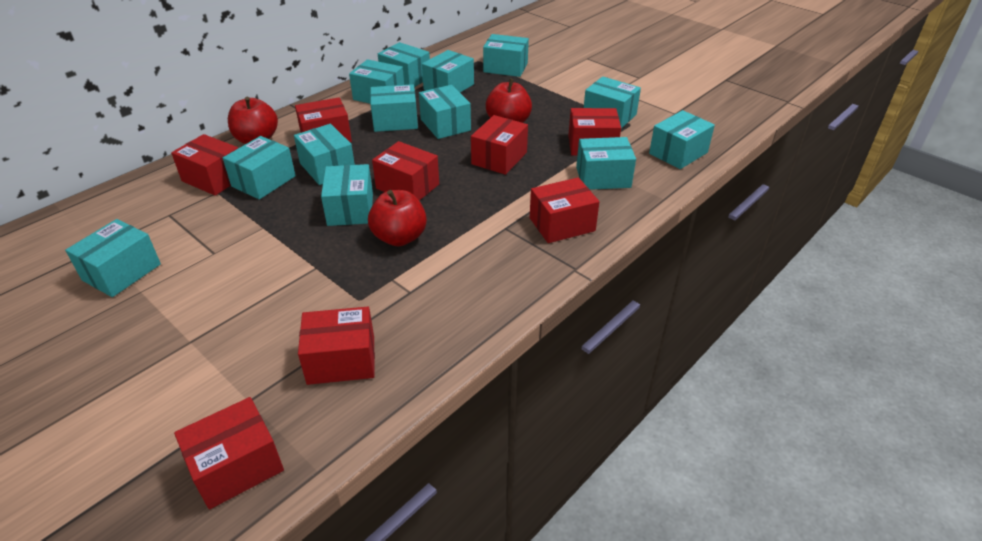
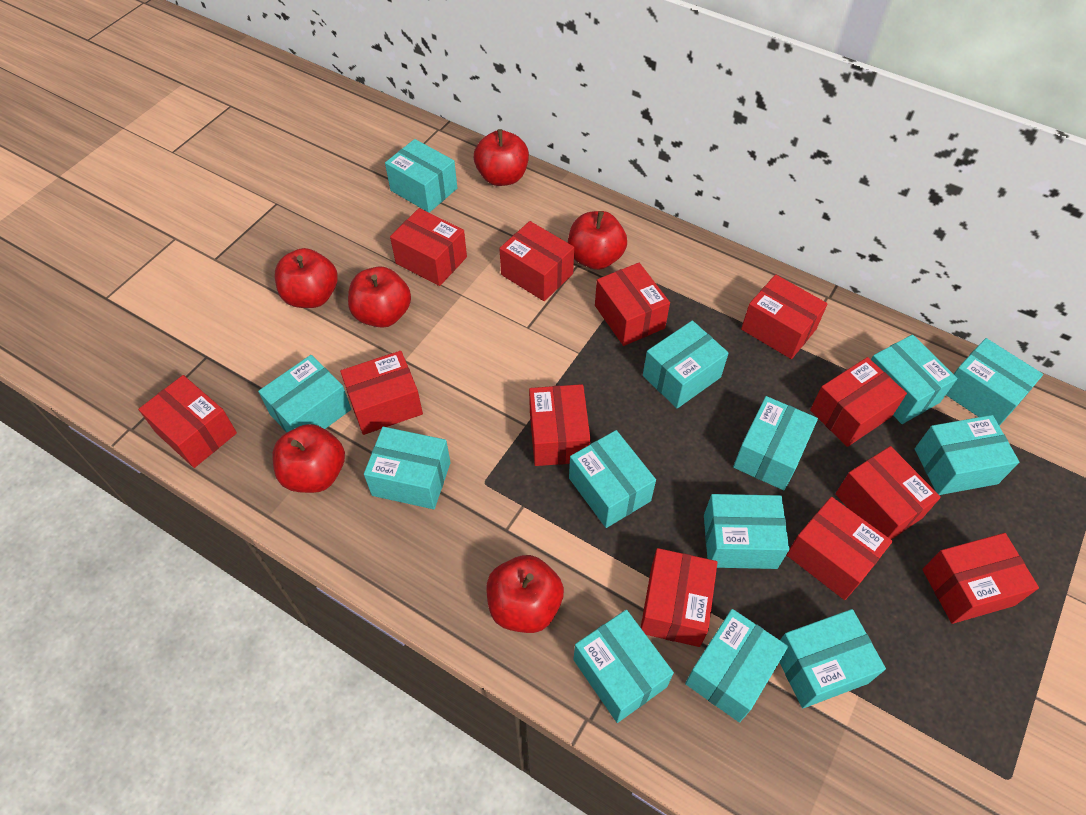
red apple: 3 -> 6
red box: 8 -> 12

